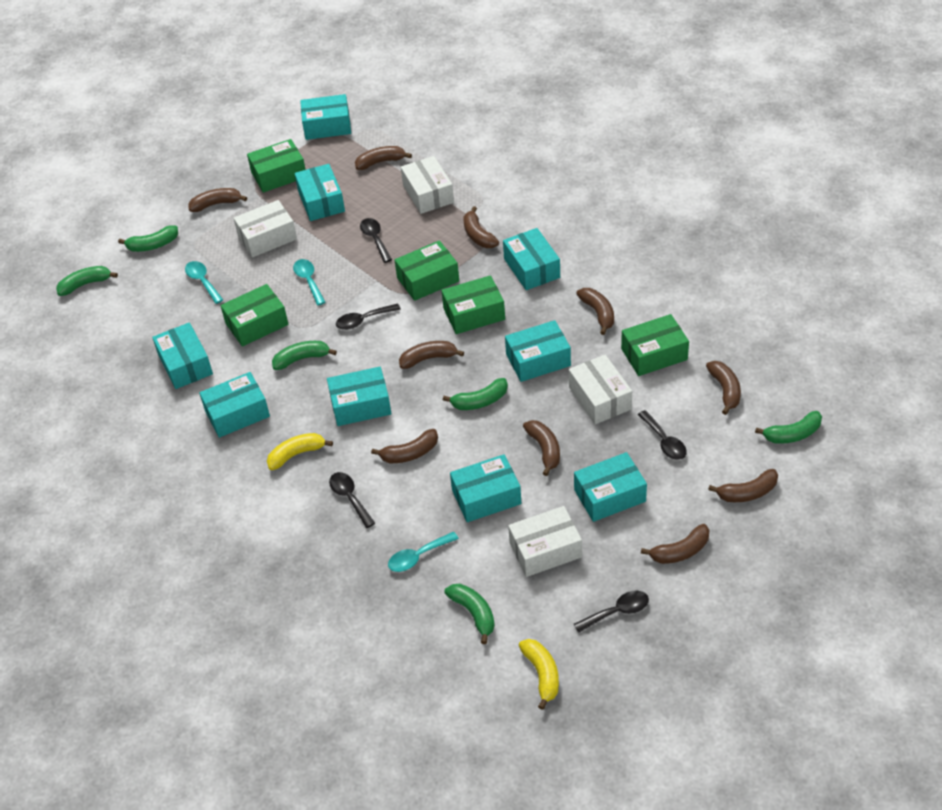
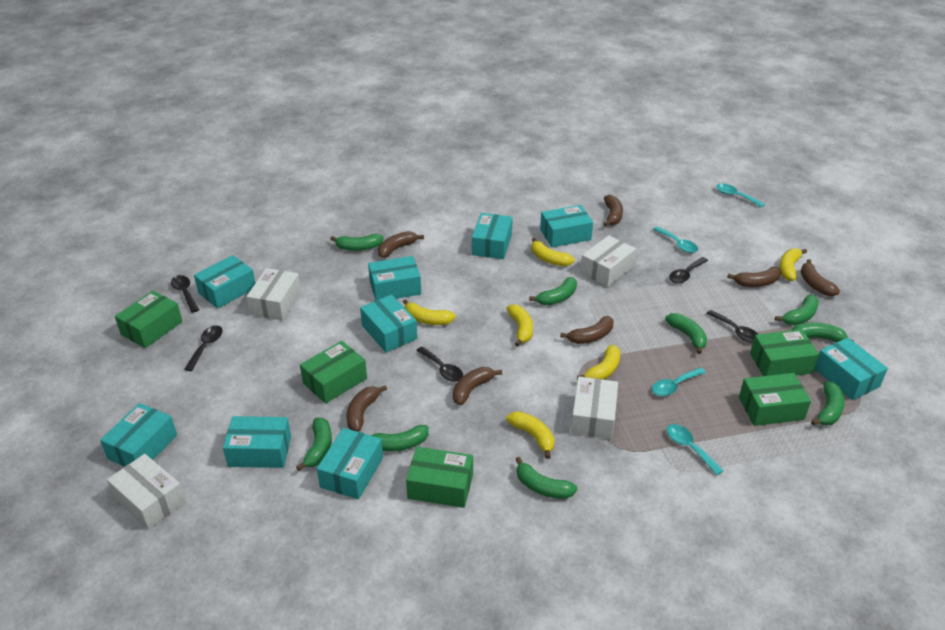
brown banana: 10 -> 7
green banana: 6 -> 9
turquoise spoon: 3 -> 4
yellow banana: 2 -> 6

